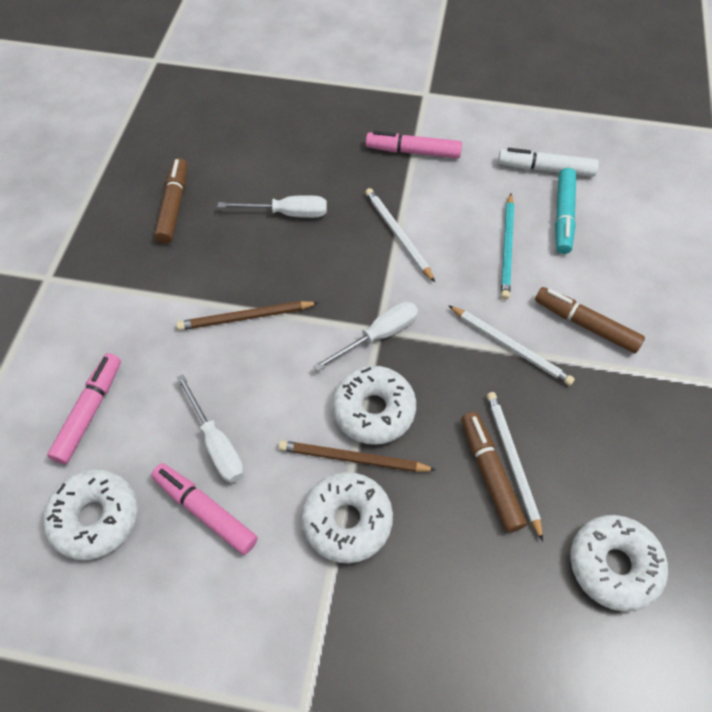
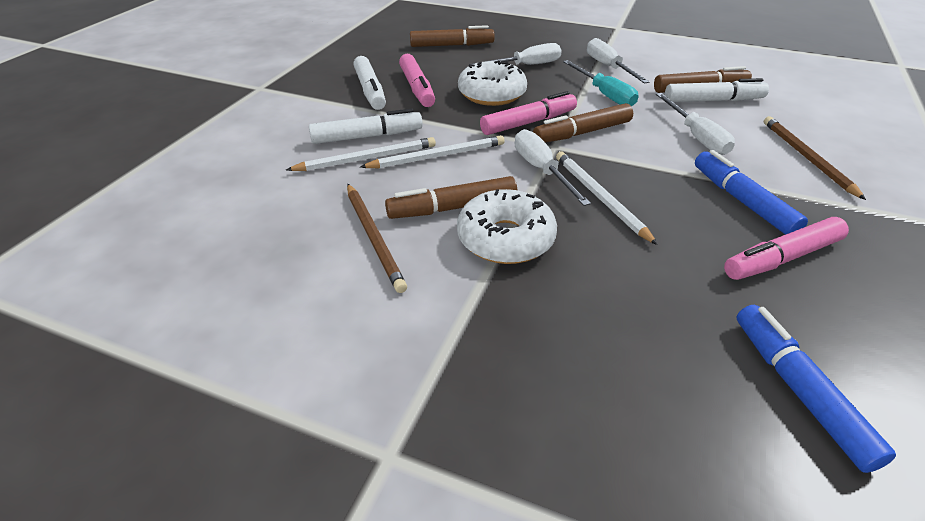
blue marker: 0 -> 2
brown marker: 3 -> 4
turquoise marker: 1 -> 0
turquoise pencil: 1 -> 0
turquoise screwdriver: 0 -> 1
white donut: 4 -> 2
white marker: 1 -> 3
white screwdriver: 3 -> 4

